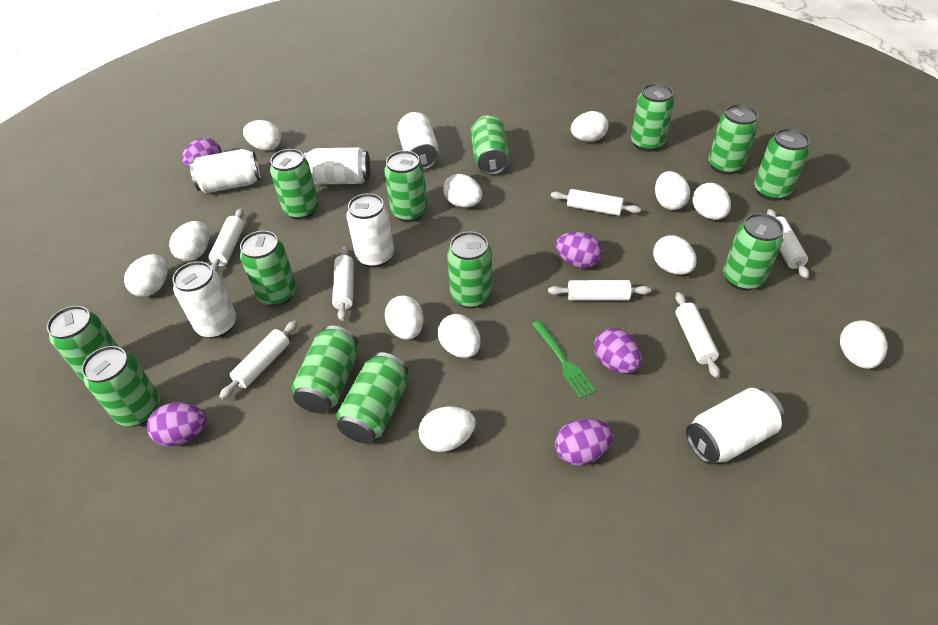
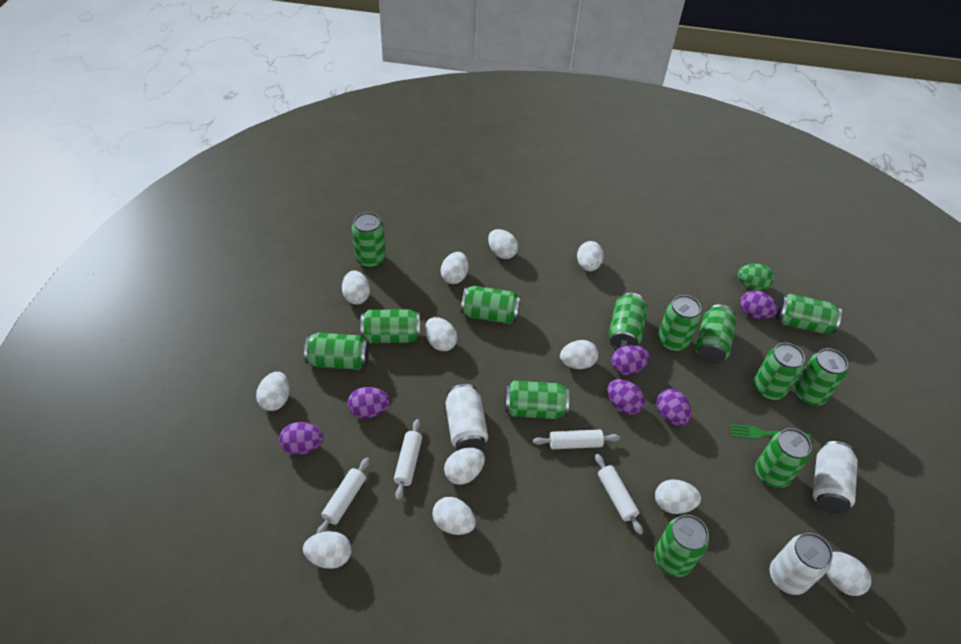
green egg: 0 -> 1
purple egg: 5 -> 6
white can: 6 -> 3
white rolling pin: 7 -> 4

